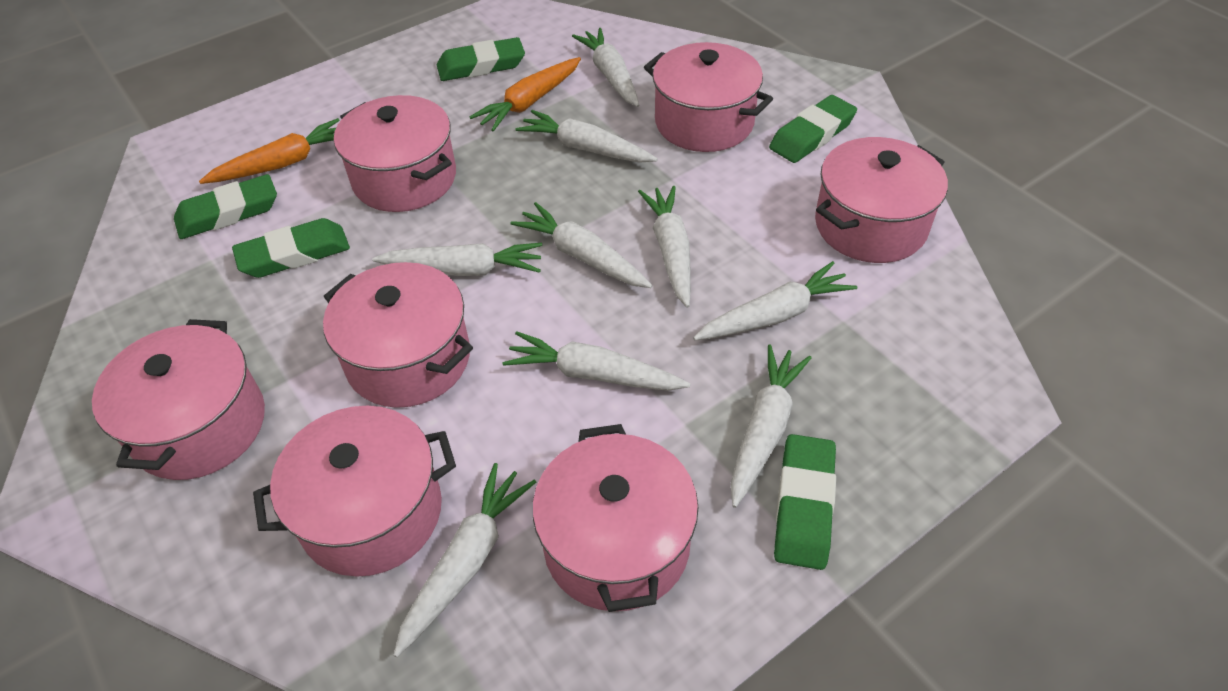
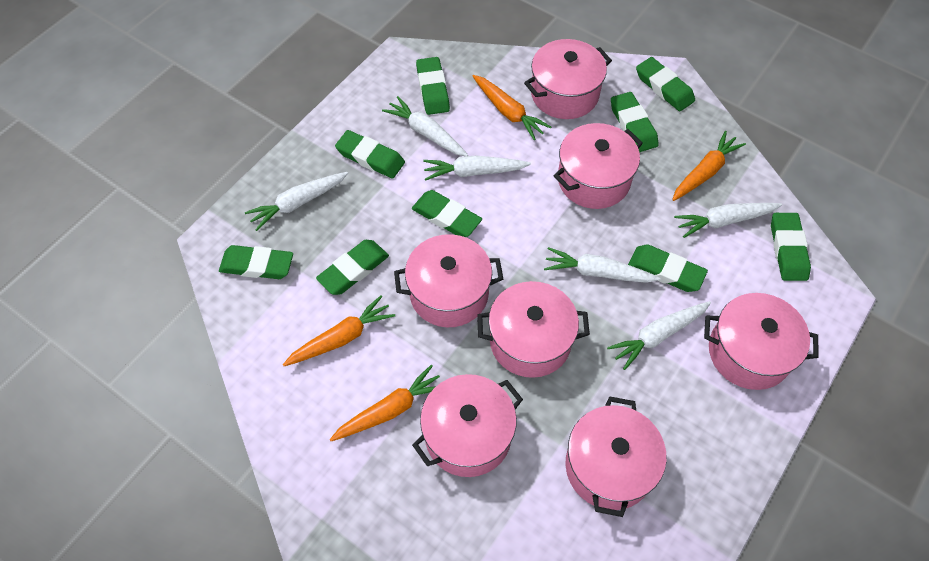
green eraser: 5 -> 9
orange carrot: 2 -> 4
white carrot: 9 -> 6

